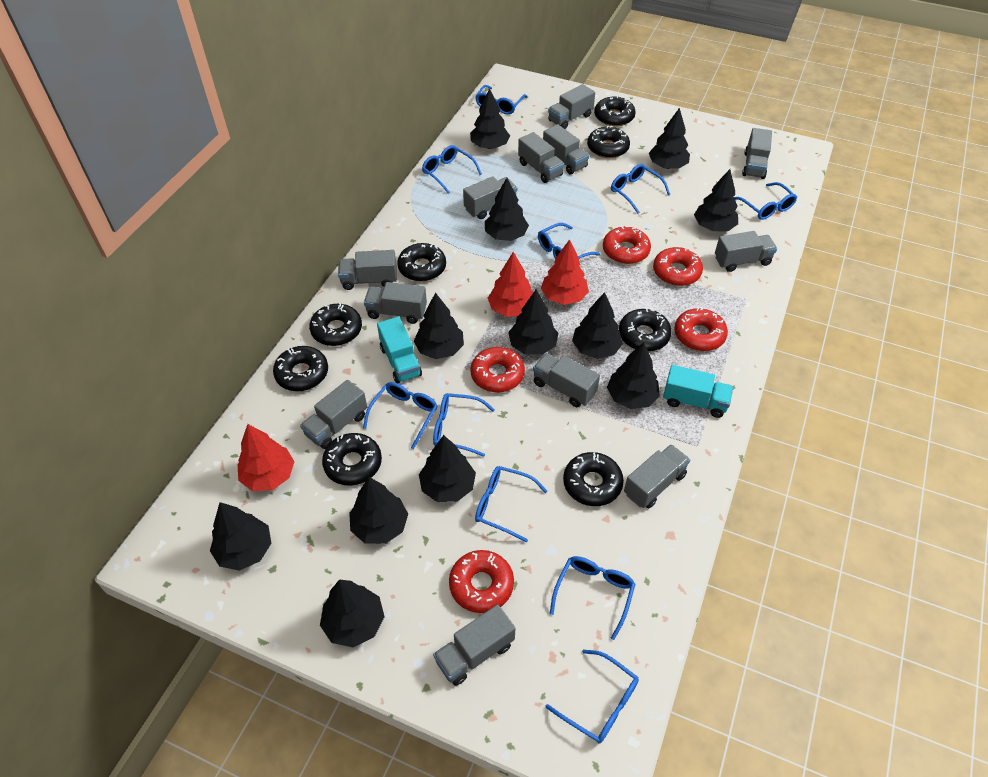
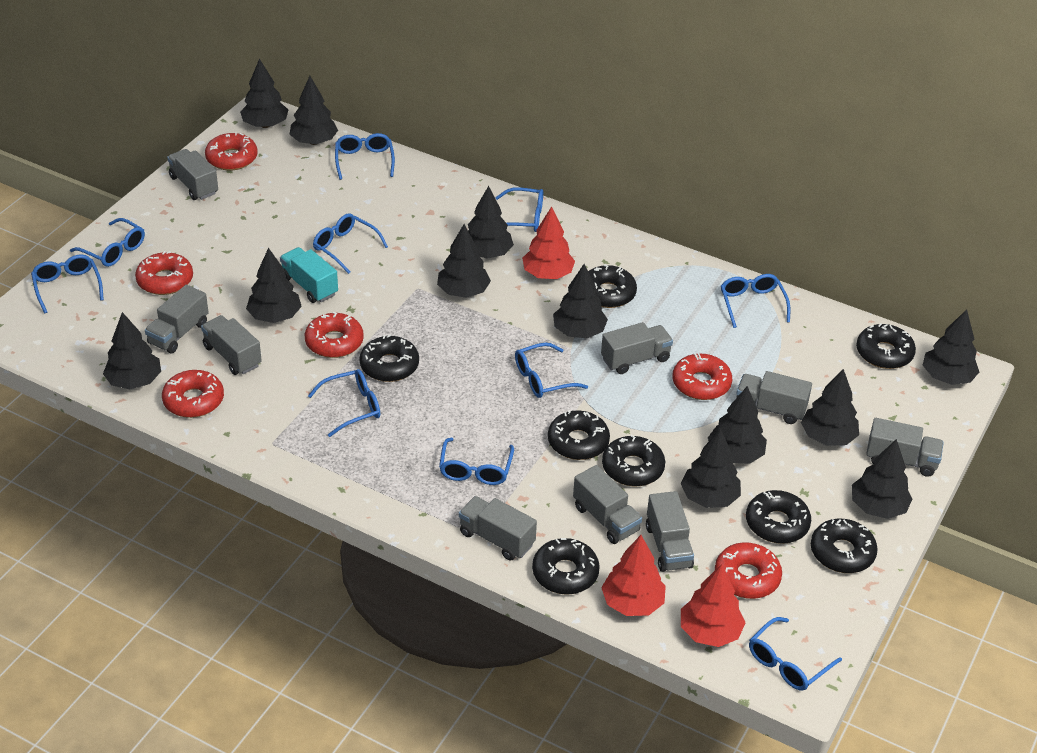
grey truck: 12 -> 9
red donut: 5 -> 6
turquoise truck: 2 -> 1

